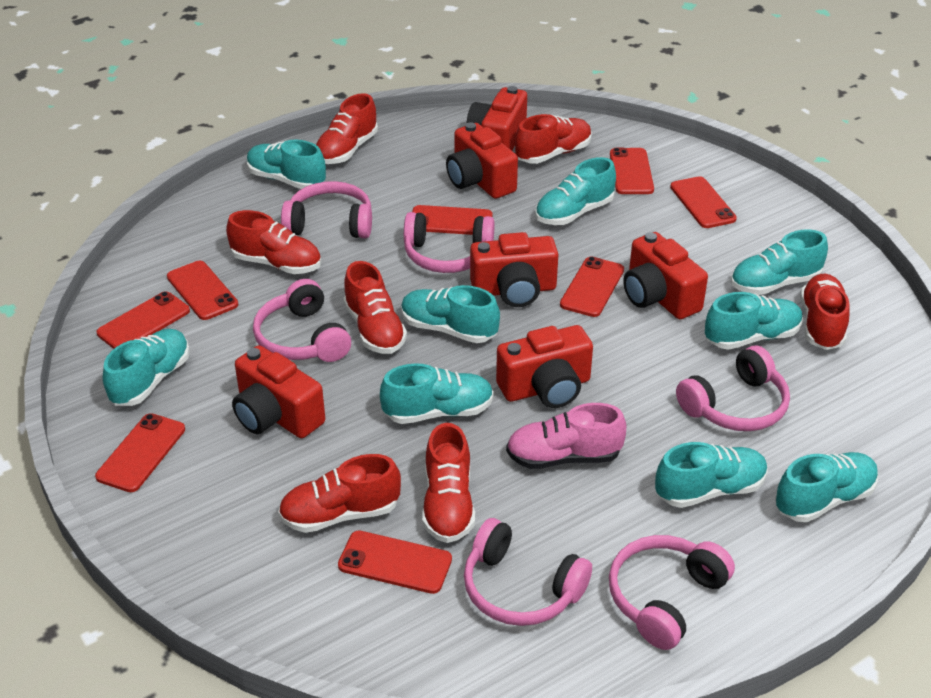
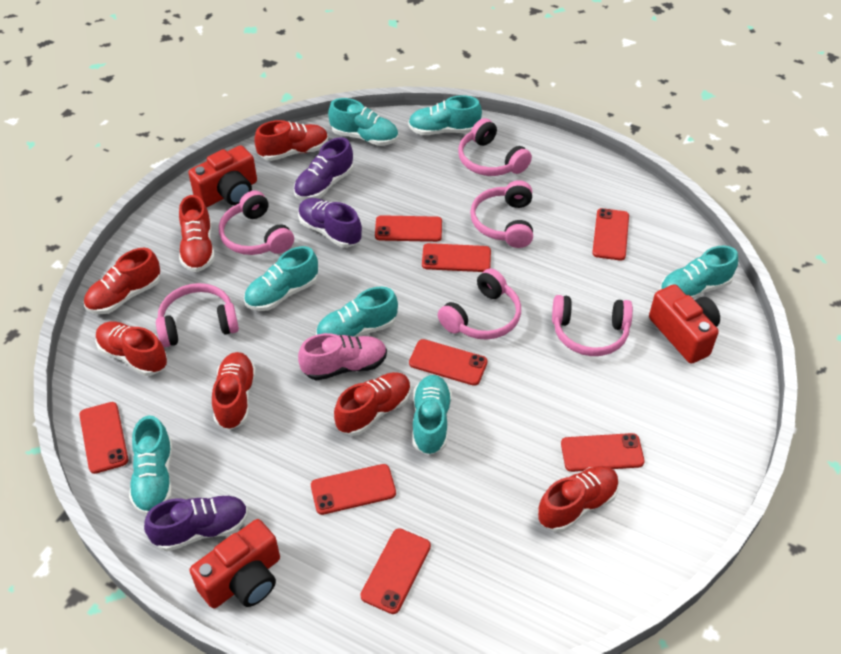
purple shoe: 0 -> 3
red camera: 6 -> 3
turquoise shoe: 9 -> 7

